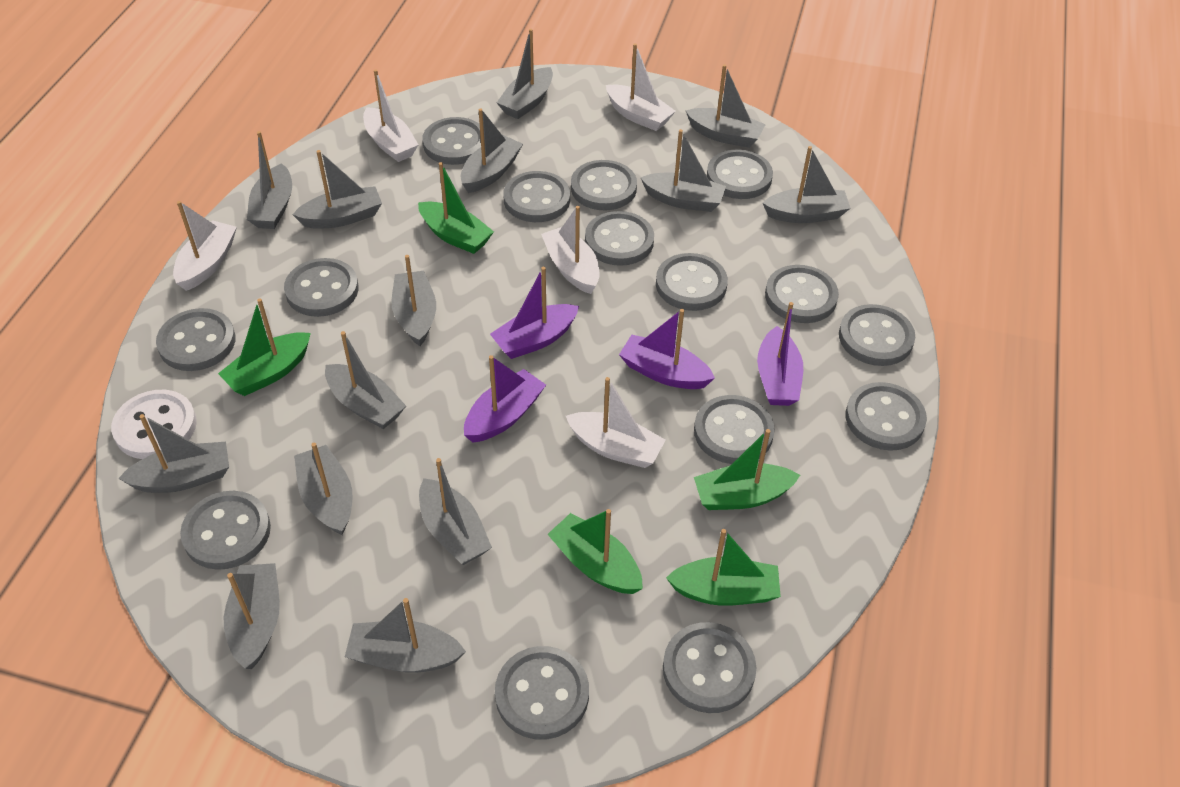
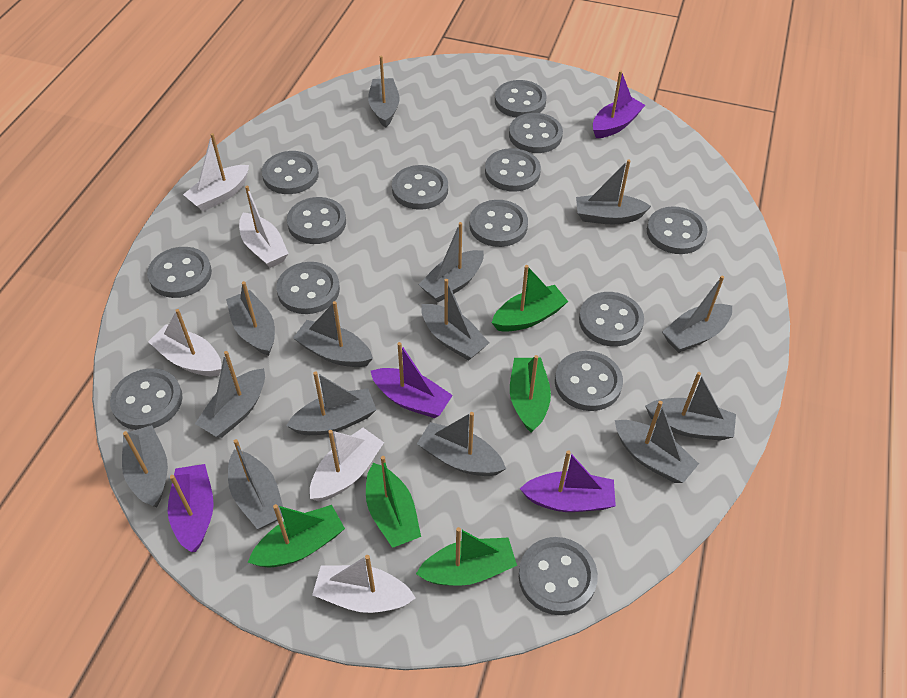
grey button: 15 -> 14
white button: 1 -> 0

